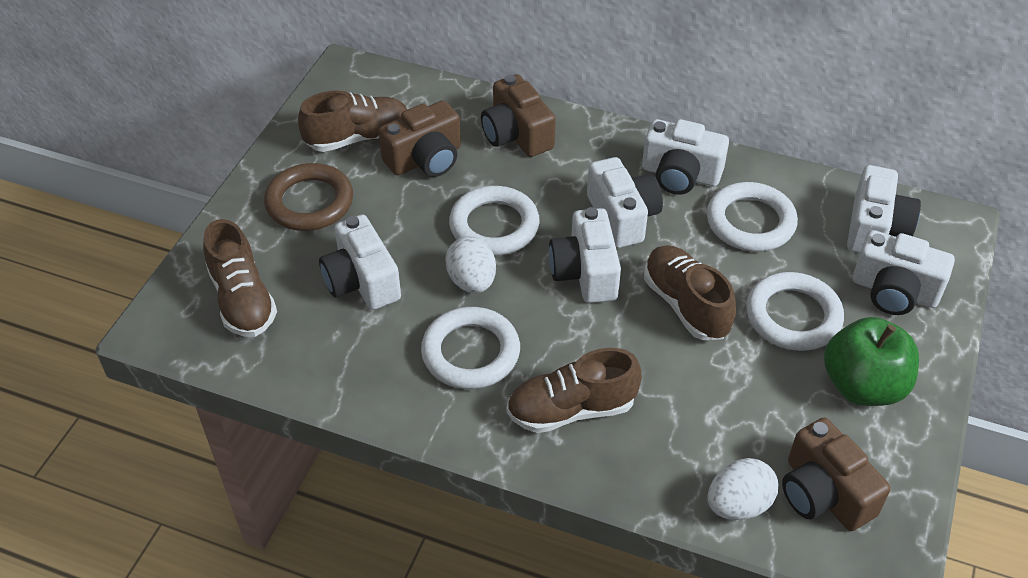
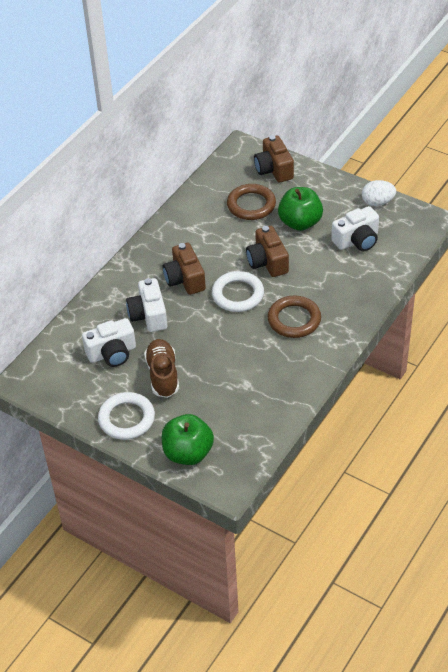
brown ring: 1 -> 2
brown shoe: 4 -> 1
green apple: 1 -> 2
white camera: 6 -> 3
white egg: 2 -> 1
white ring: 4 -> 2

